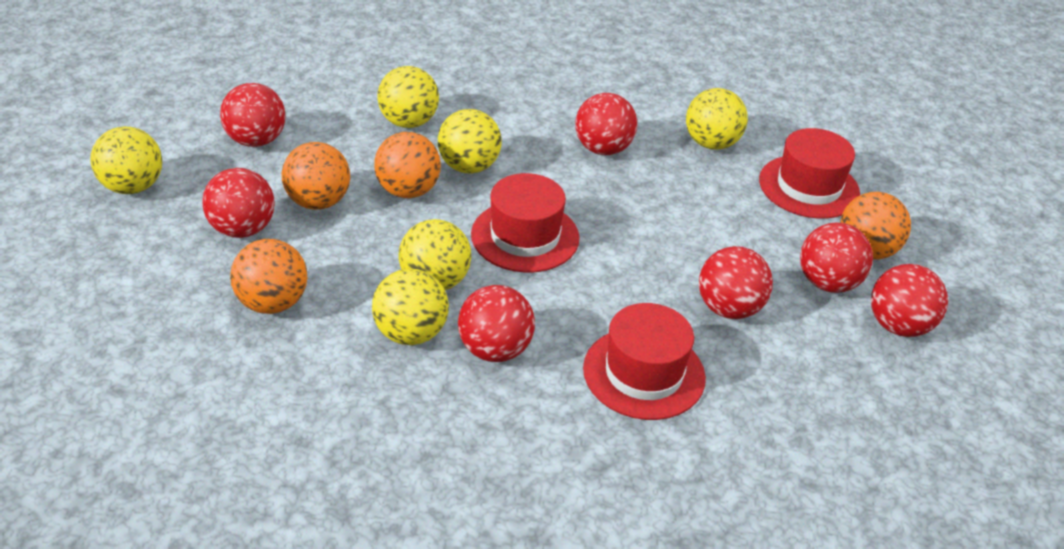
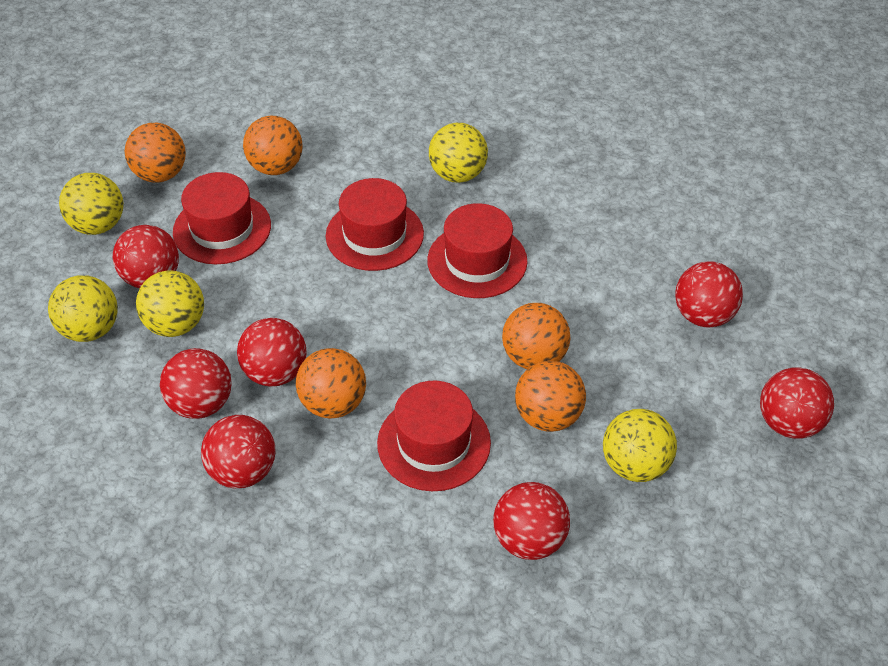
orange ball: 4 -> 5
red hat: 3 -> 4
yellow ball: 6 -> 5

